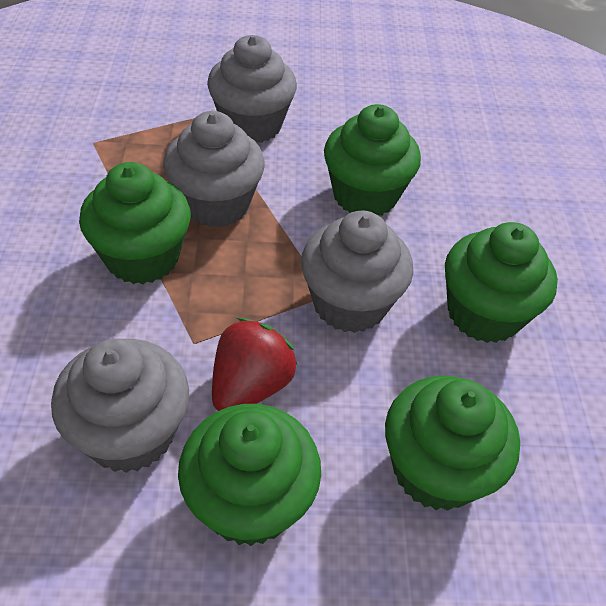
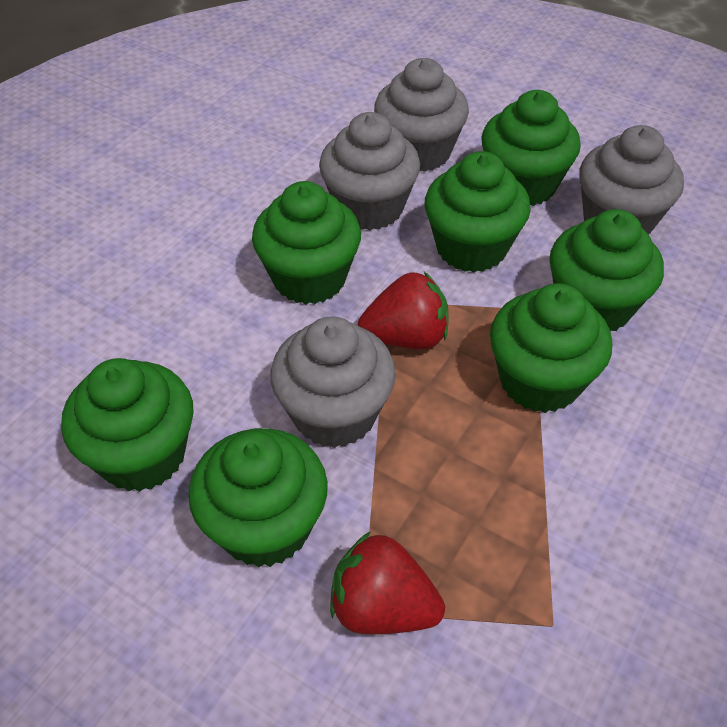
green cupcake: 5 -> 7
red strawberry: 1 -> 2

